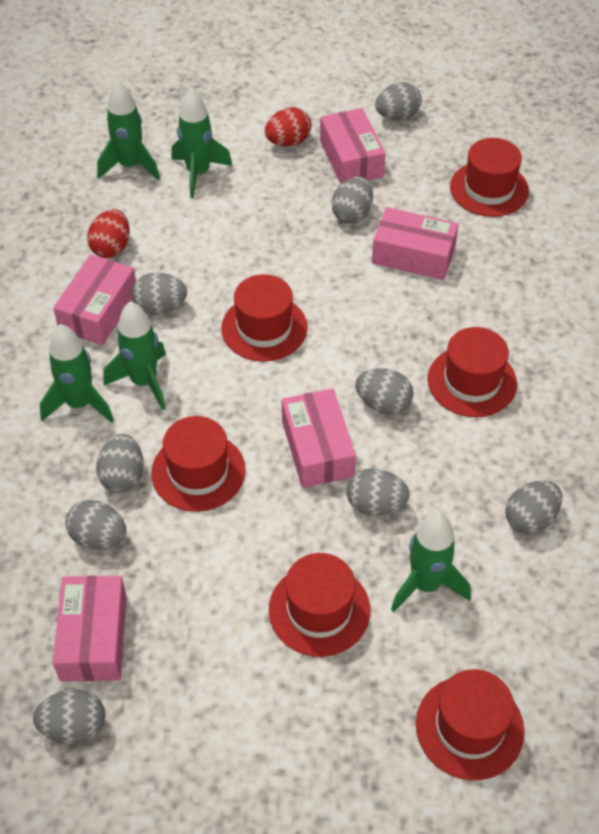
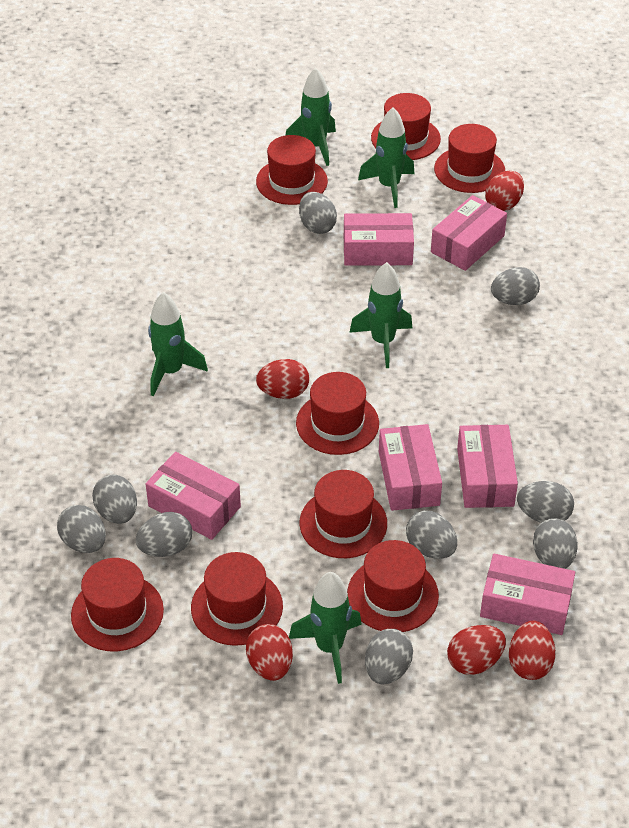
pink box: 5 -> 6
red egg: 2 -> 5
red hat: 6 -> 8

